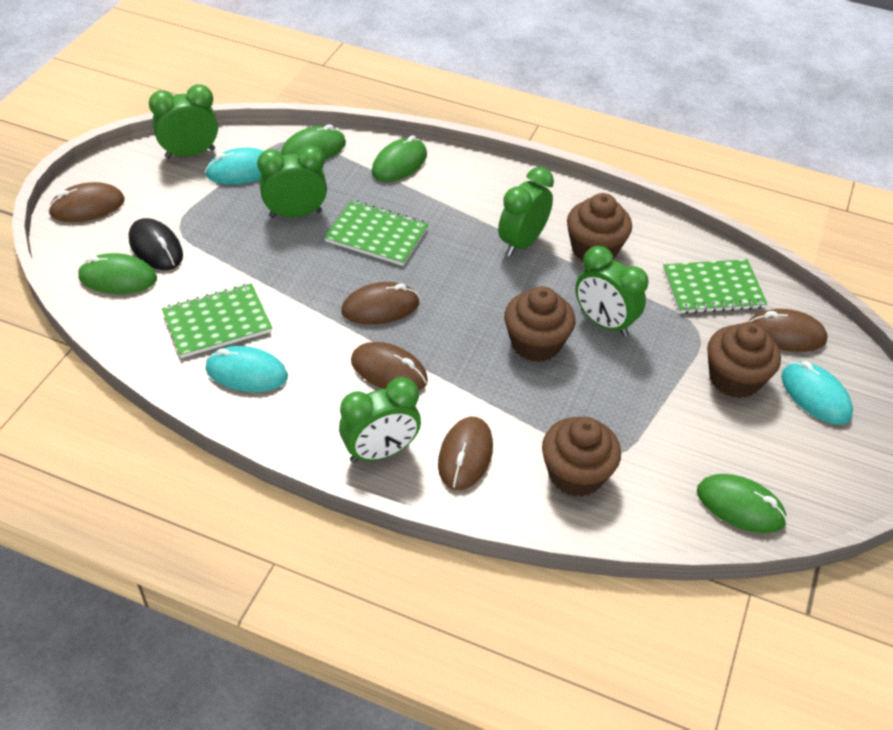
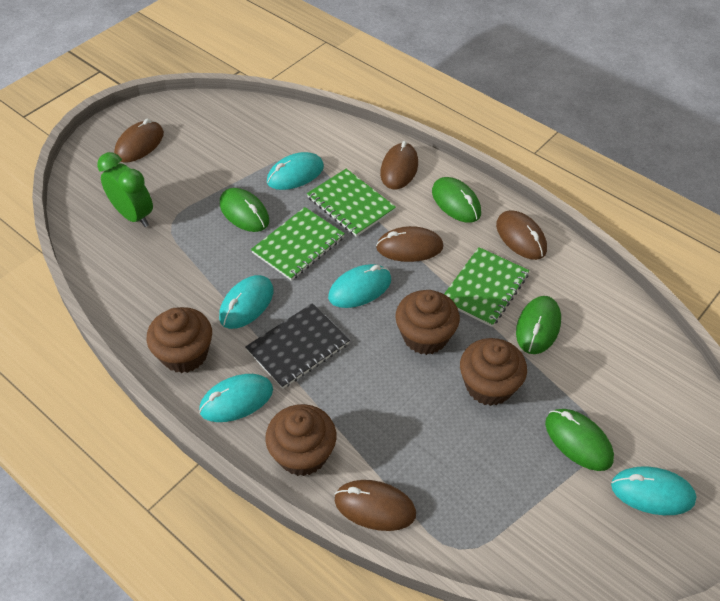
black mouse: 1 -> 0
black notebook: 0 -> 1
green clock: 5 -> 1
turquoise mouse: 3 -> 5

